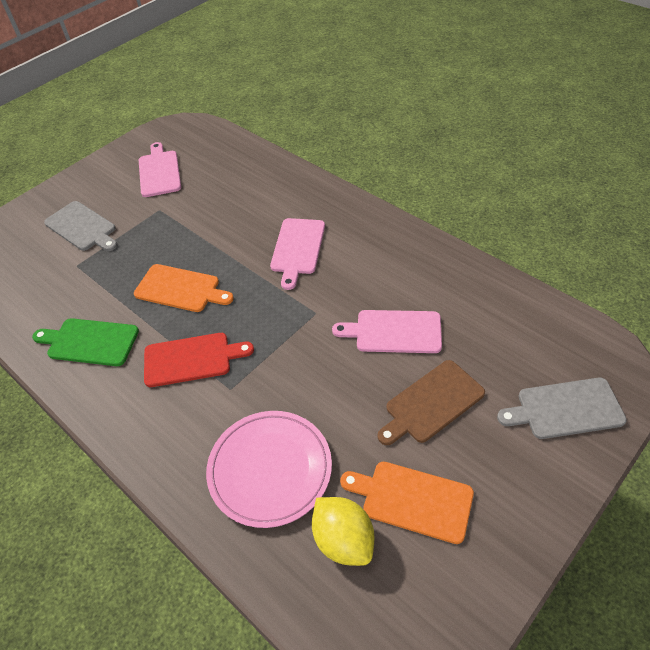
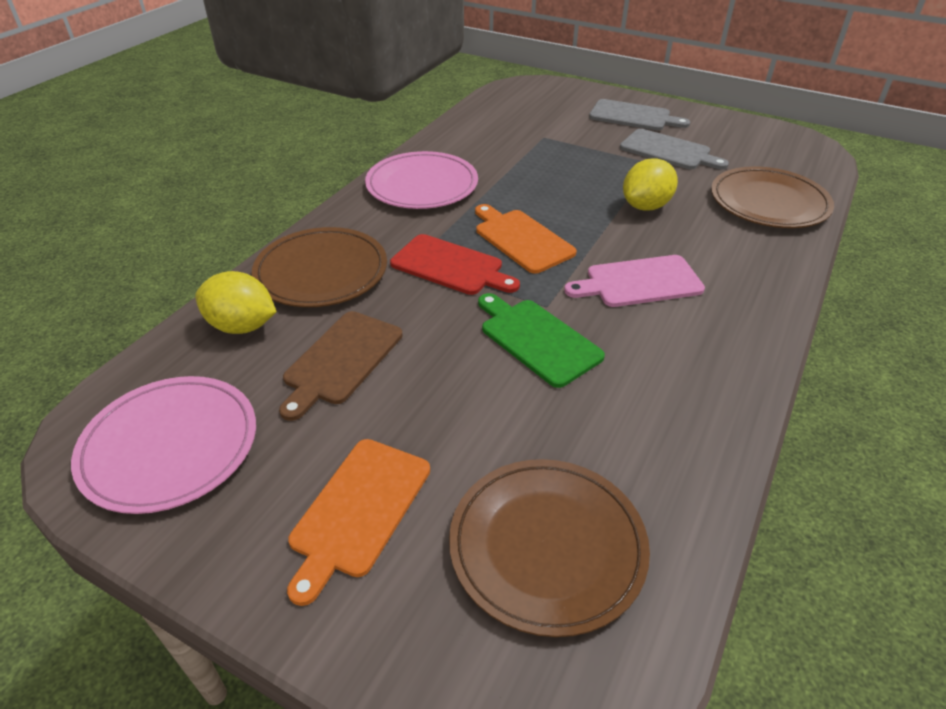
brown plate: 0 -> 3
pink cutting board: 3 -> 1
pink plate: 1 -> 2
yellow lemon: 1 -> 2

